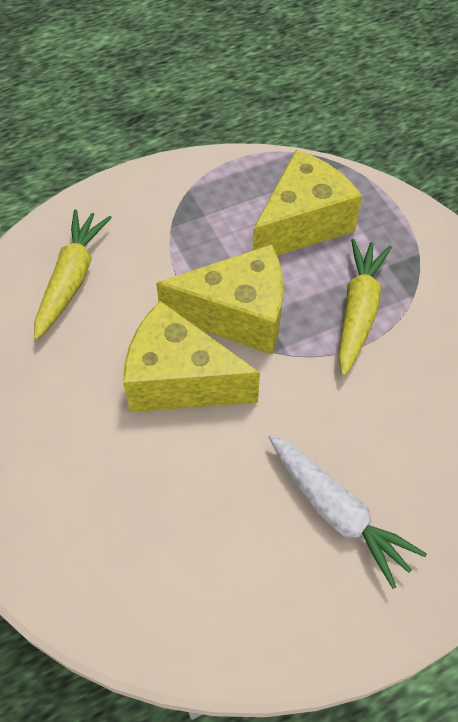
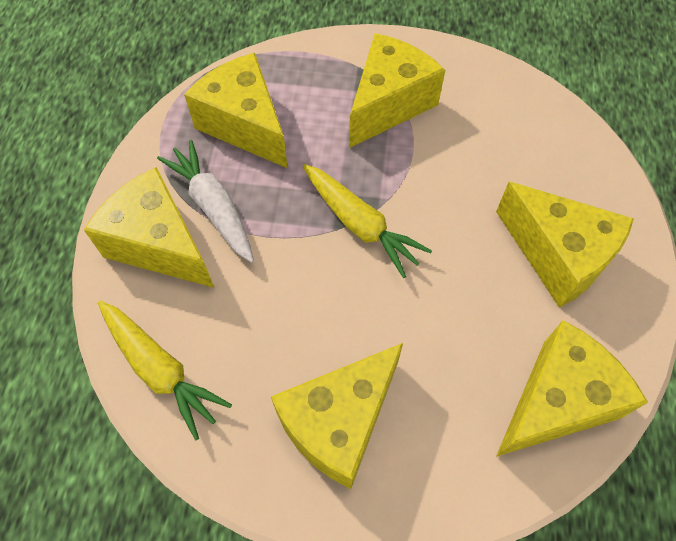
yellow cheese: 3 -> 6

